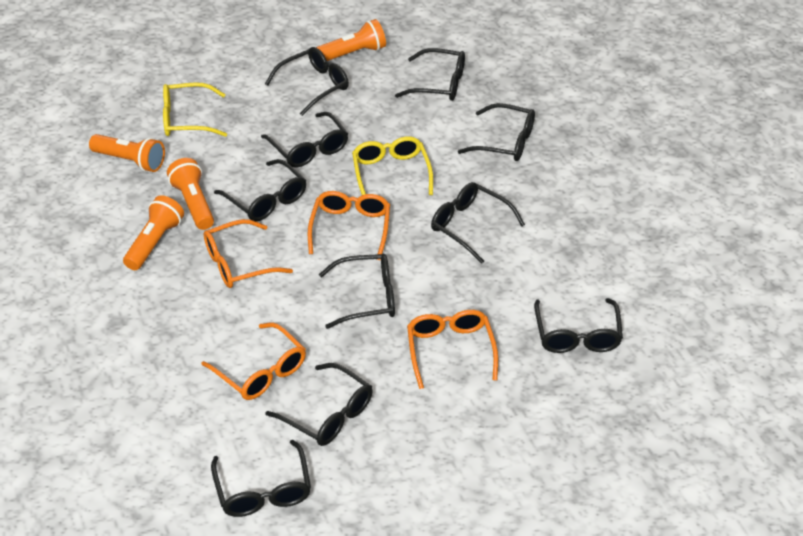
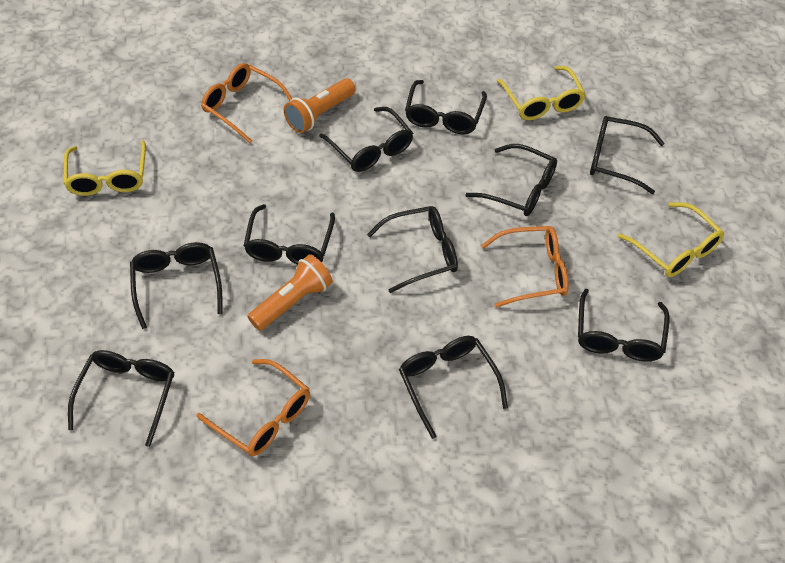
orange flashlight: 4 -> 2
orange glasses: 4 -> 3
yellow glasses: 2 -> 3

